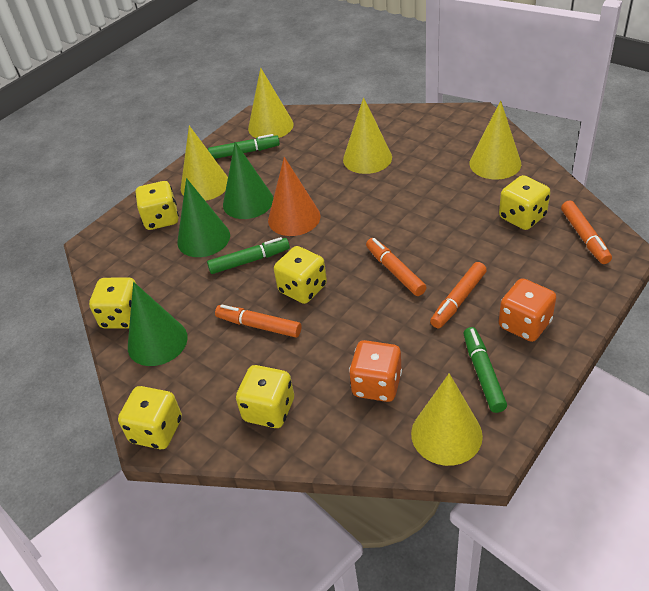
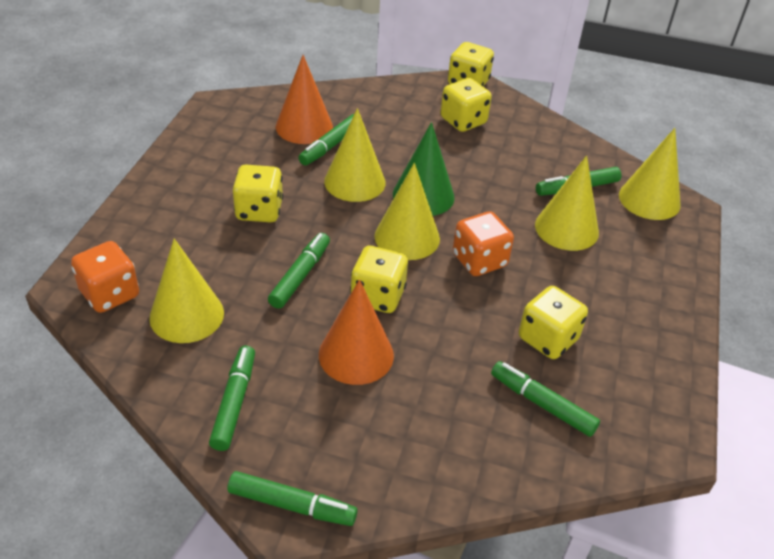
green cone: 3 -> 1
green marker: 3 -> 6
orange cone: 1 -> 2
orange marker: 4 -> 0
yellow dice: 6 -> 5

